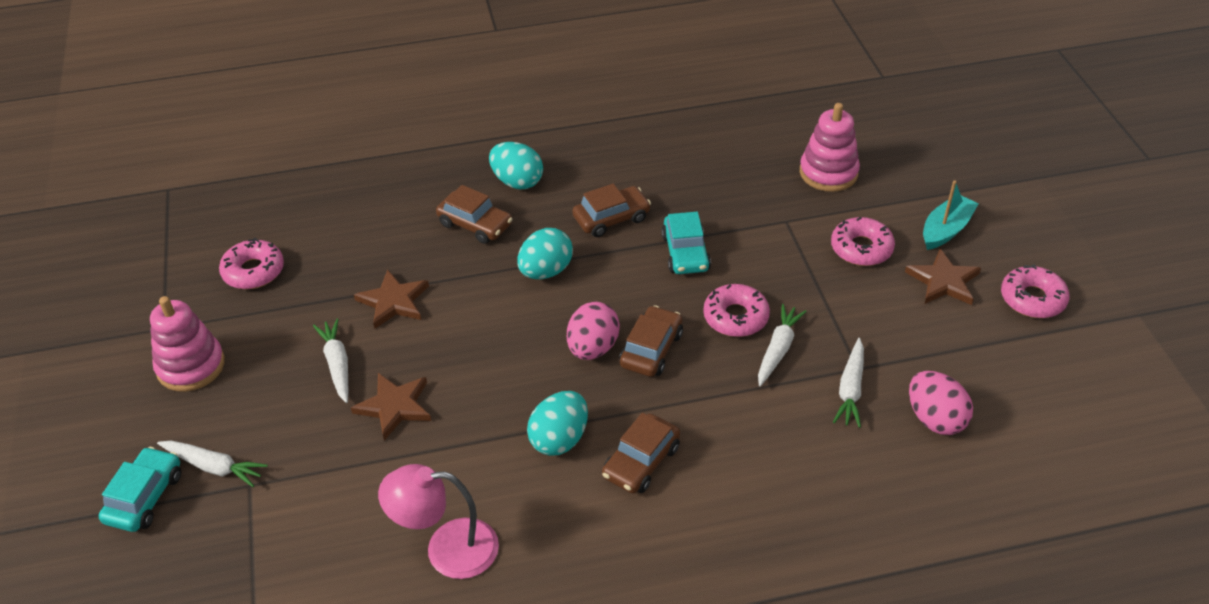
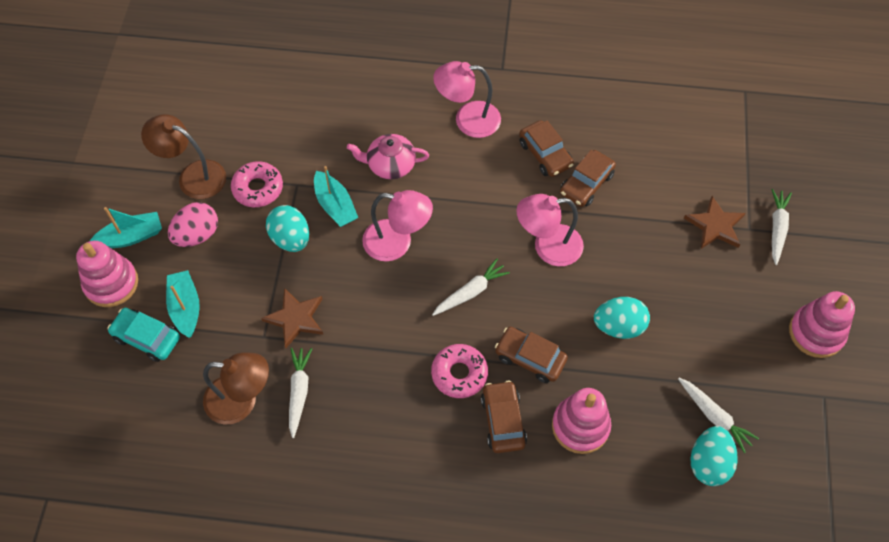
brown lamp: 0 -> 2
brown star: 3 -> 2
pink donut: 4 -> 2
pink egg: 2 -> 1
pink lamp: 1 -> 3
pink stacking toy: 2 -> 3
pink teapot: 0 -> 1
turquoise boat: 1 -> 3
turquoise car: 2 -> 1

